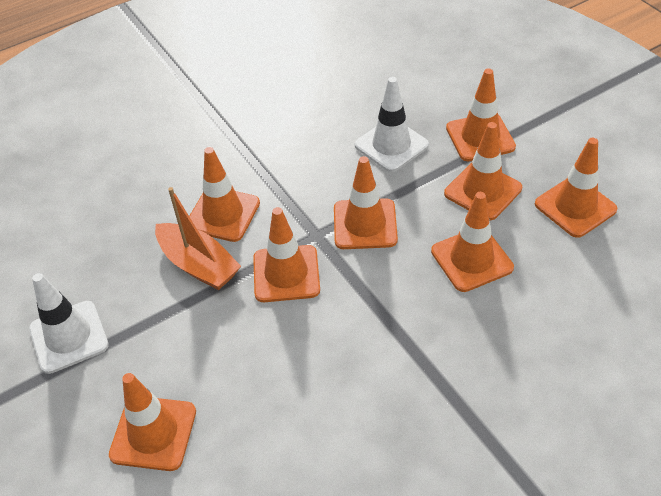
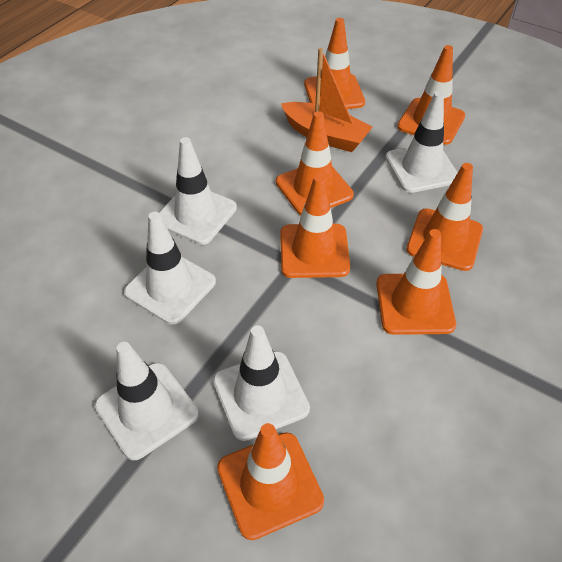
orange traffic cone: 8 -> 7
white traffic cone: 2 -> 5

